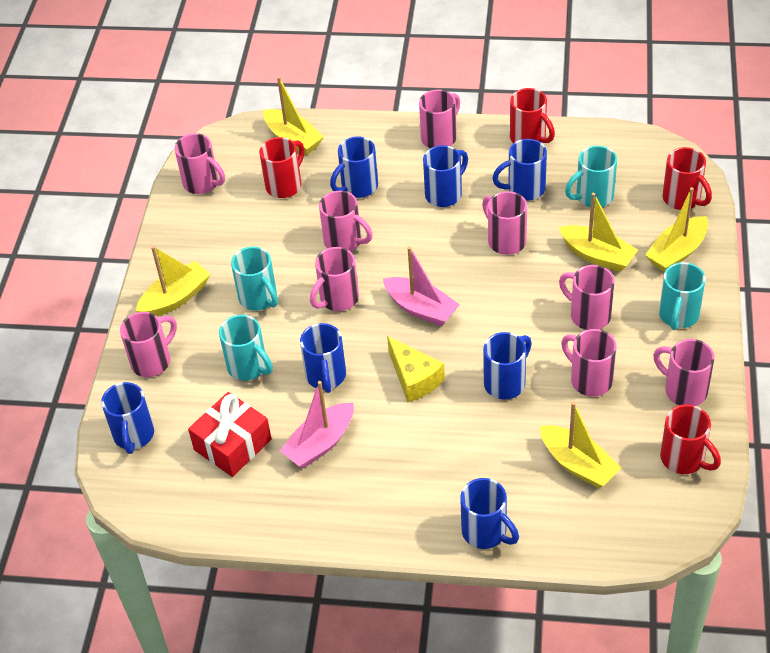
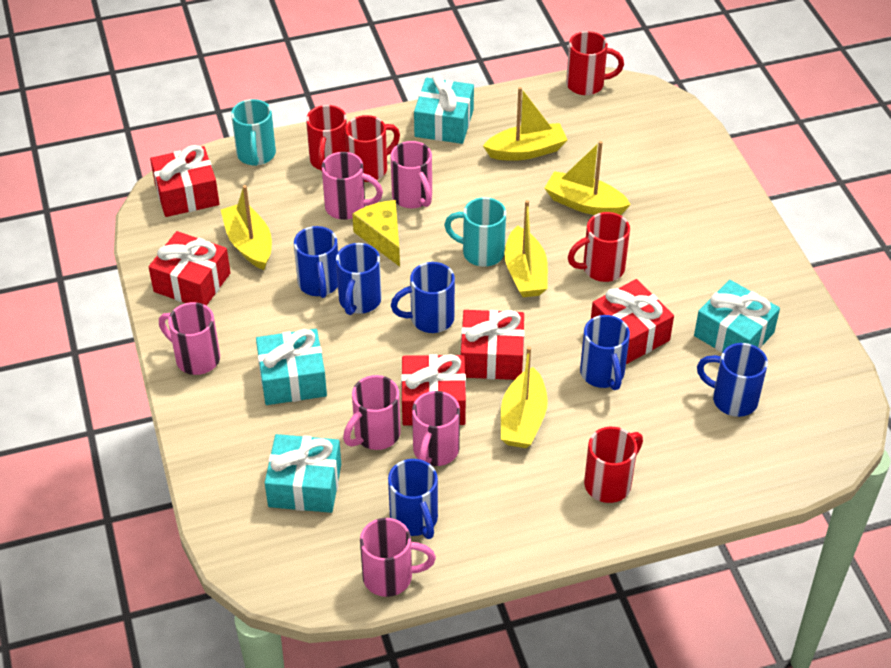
blue mug: 7 -> 6
pink boat: 2 -> 0
pink mug: 9 -> 6
red gift: 1 -> 5
red mug: 4 -> 5
turquoise gift: 0 -> 4
turquoise mug: 4 -> 2

